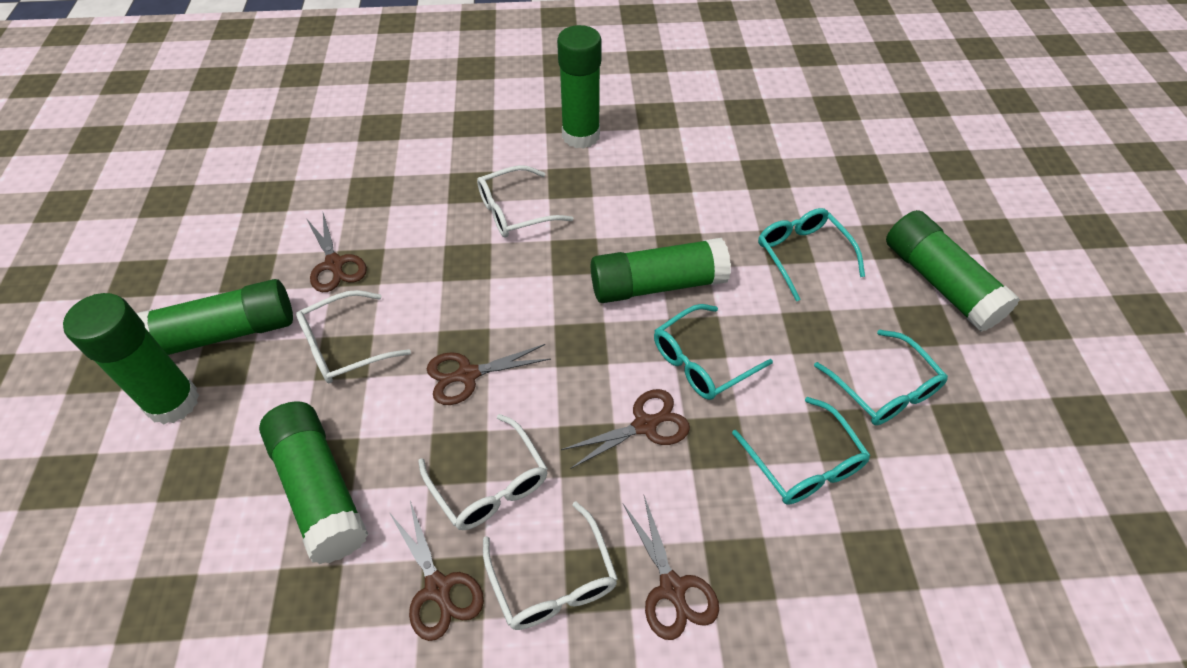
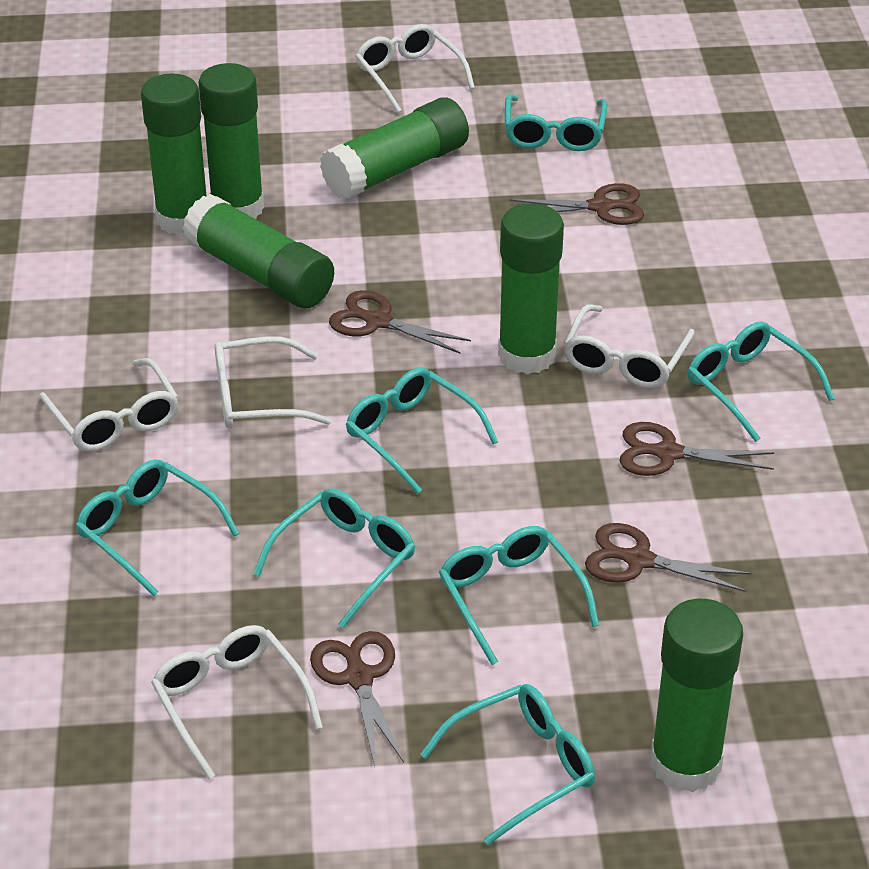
turquoise glasses: 4 -> 7
white glasses: 4 -> 5

